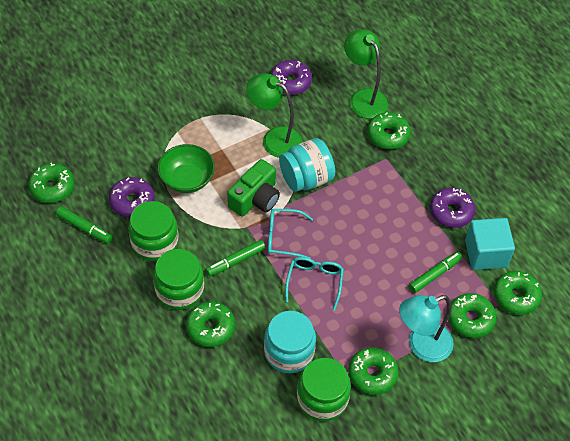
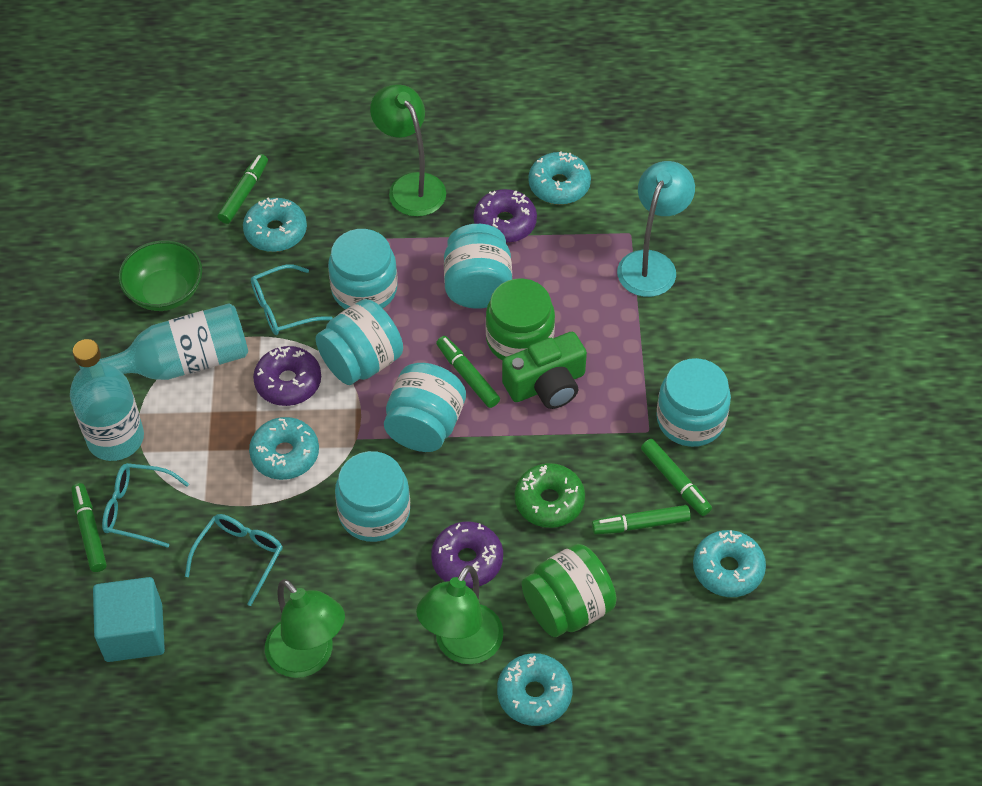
green donut: 6 -> 1
green jar: 3 -> 2
green lamp: 2 -> 3
green marker: 3 -> 5
turquoise bottle: 0 -> 2
turquoise donut: 0 -> 5
turquoise glasses: 2 -> 3
turquoise jar: 2 -> 6

